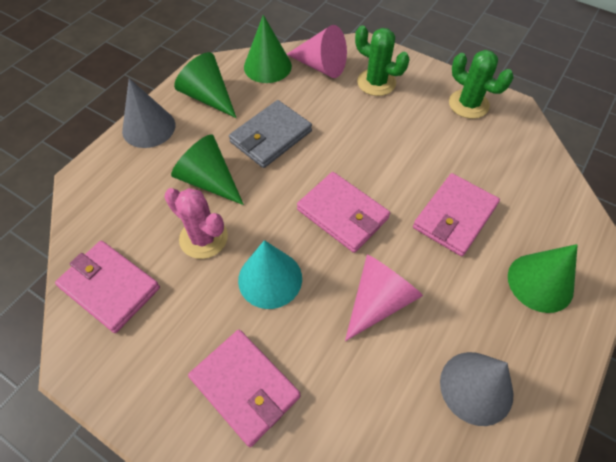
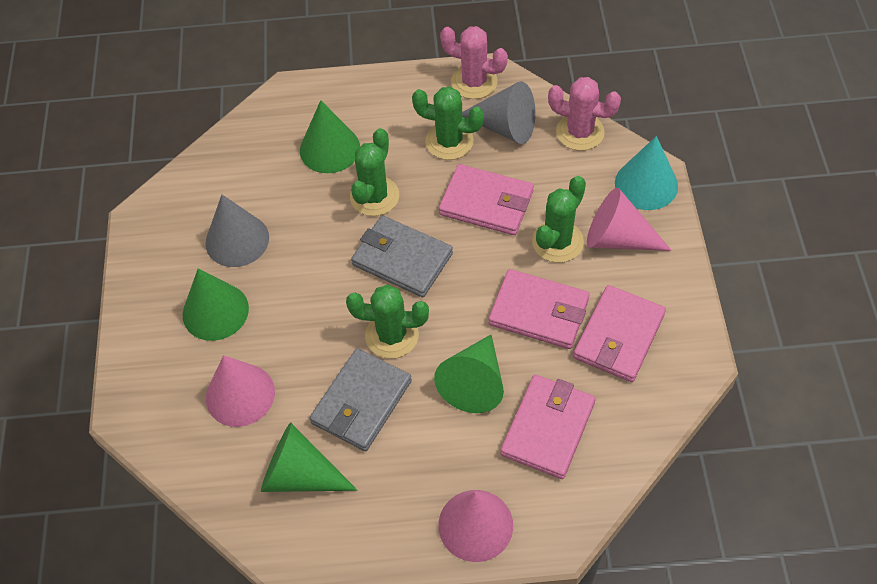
green cactus: 2 -> 4
grey wallet: 1 -> 2
pink cactus: 1 -> 2
pink cone: 2 -> 3

